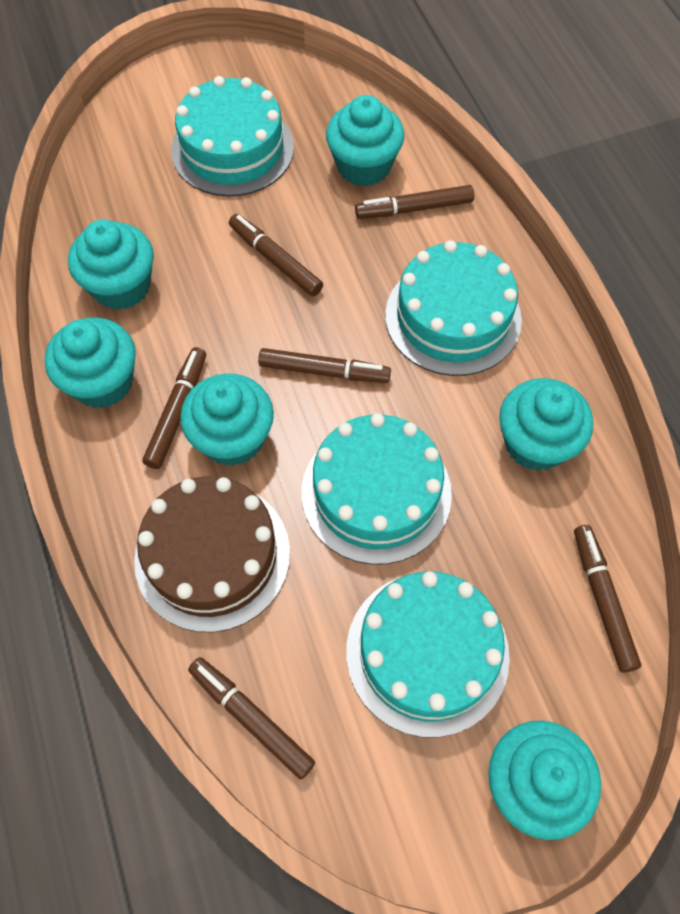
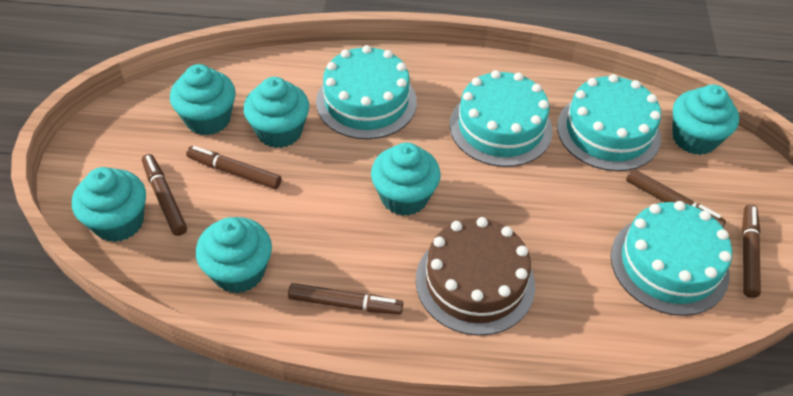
brown marker: 6 -> 5

